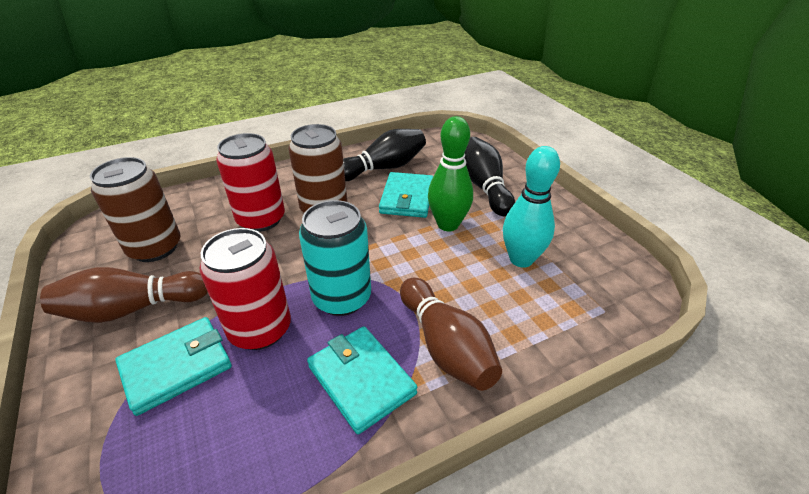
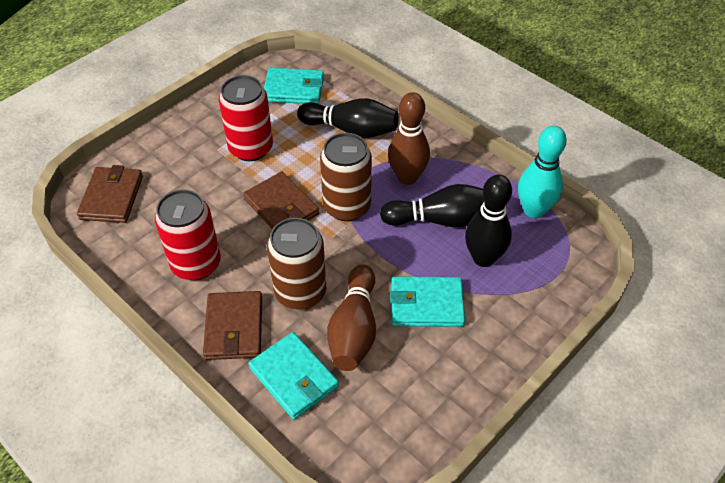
black bowling pin: 2 -> 3
brown wallet: 0 -> 3
green bowling pin: 1 -> 0
turquoise can: 1 -> 0

